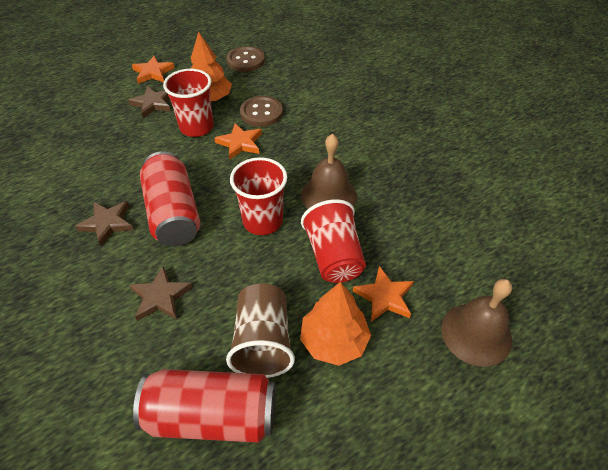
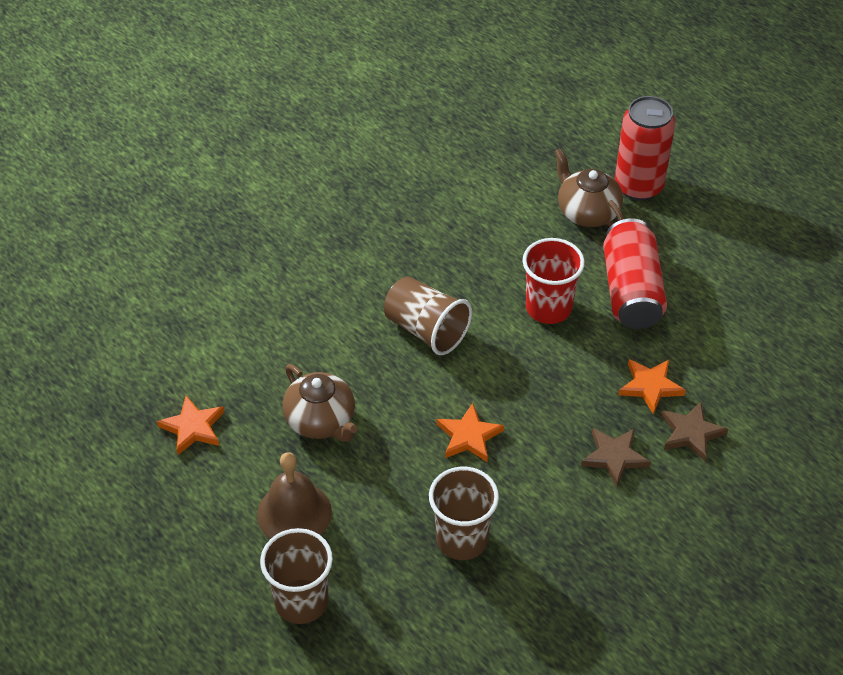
brown bell: 2 -> 1
brown button: 2 -> 0
brown cup: 1 -> 3
brown star: 3 -> 2
brown teapot: 0 -> 2
orange tree: 2 -> 0
red cup: 3 -> 1

